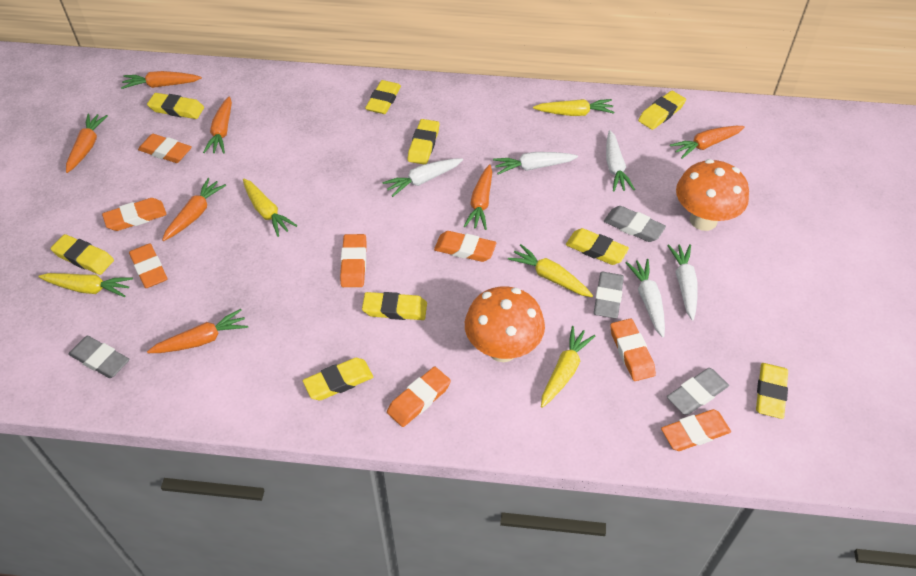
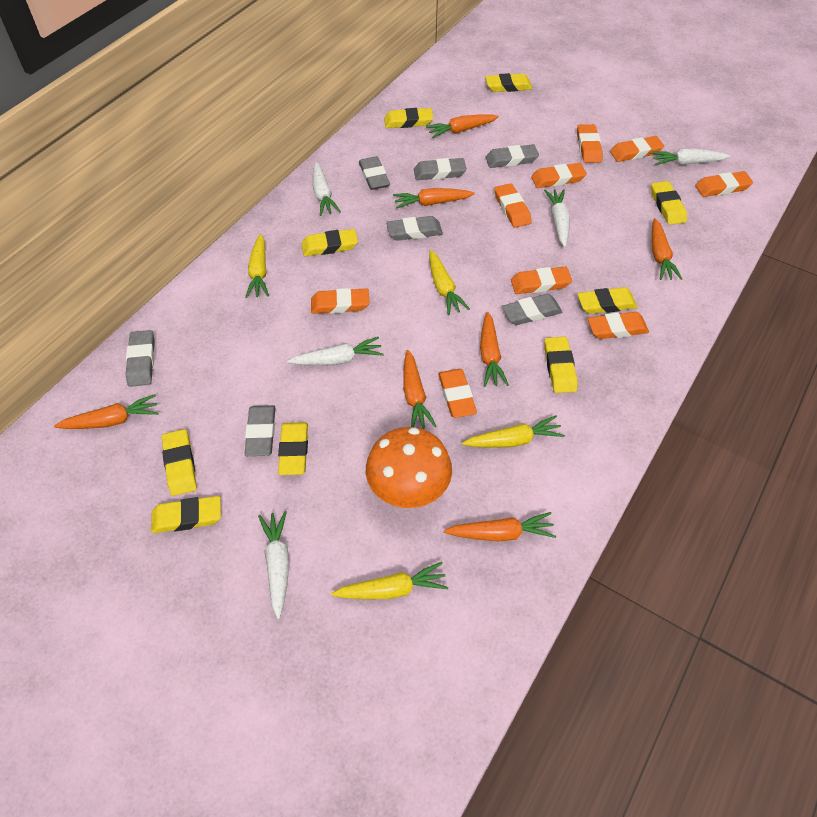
grey eraser: 4 -> 7
orange eraser: 8 -> 9
orange mushroom: 2 -> 1
yellow carrot: 5 -> 4

